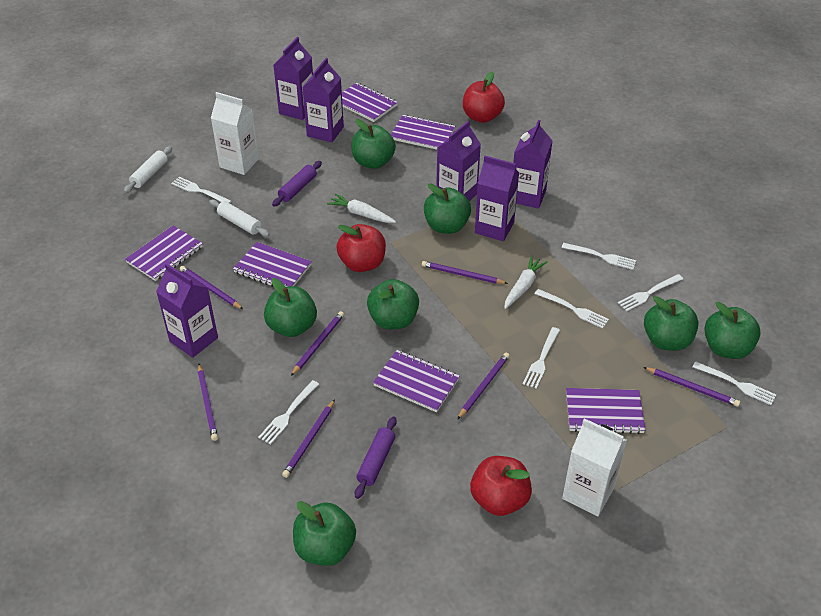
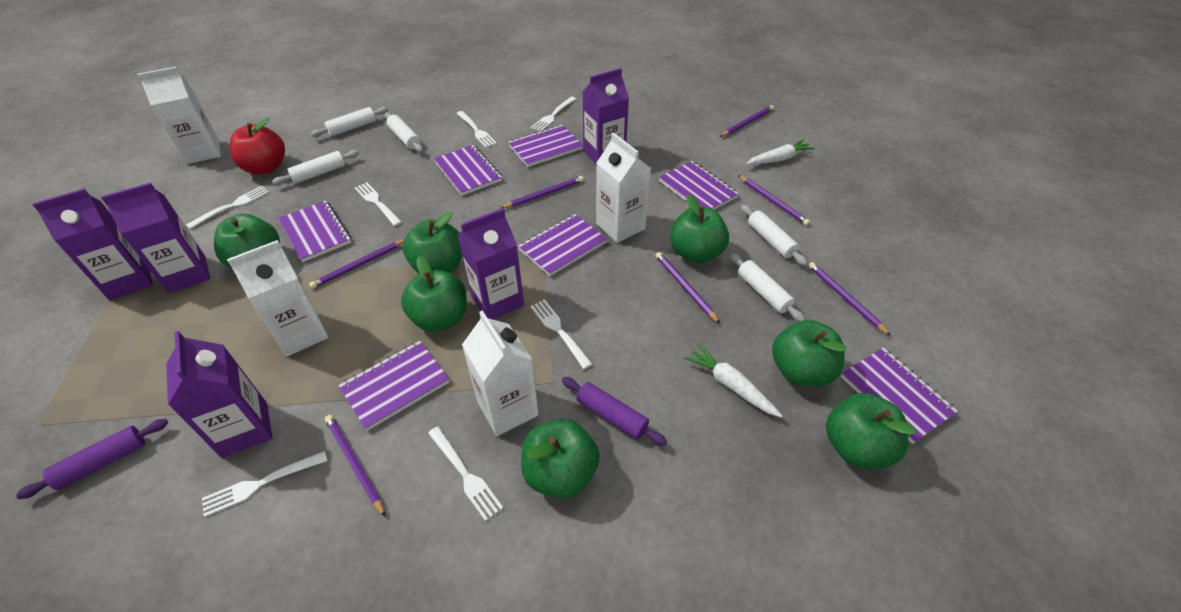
purple carton: 6 -> 5
purple notebook: 6 -> 7
red apple: 3 -> 1
white carton: 2 -> 4
white rolling pin: 2 -> 5

